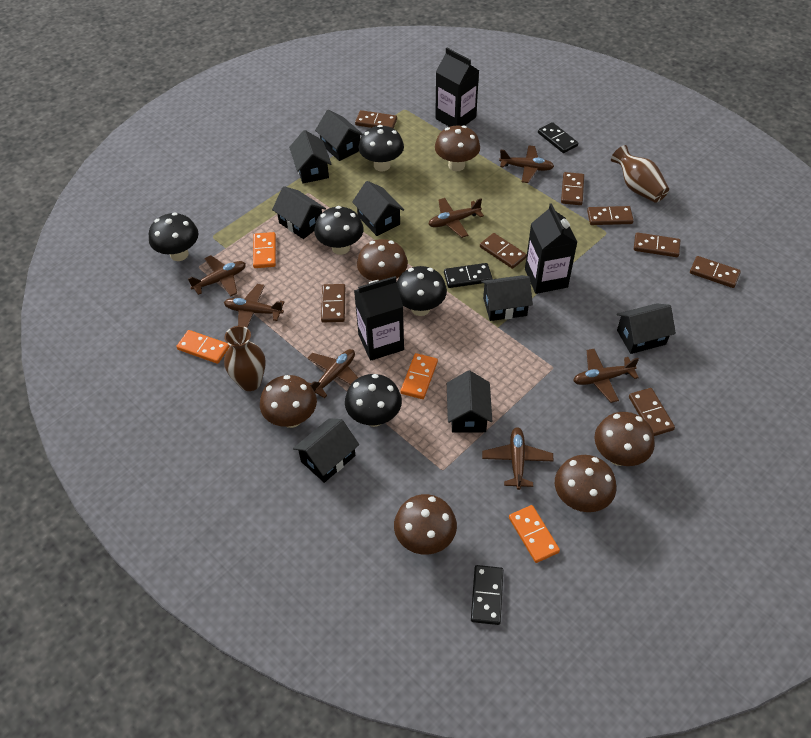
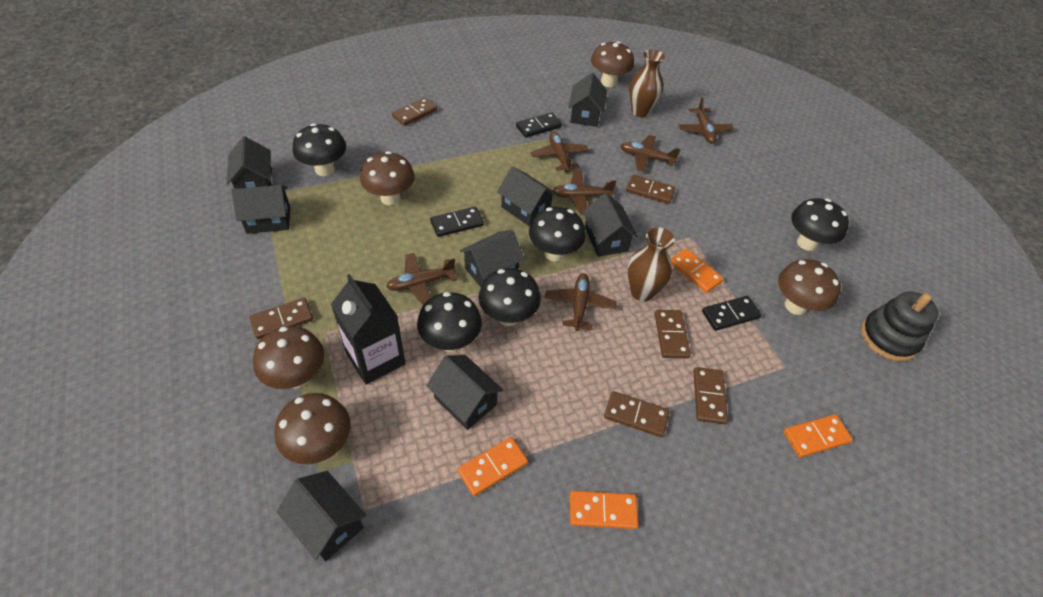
black carton: 3 -> 1
black stacking toy: 0 -> 1
brown domino: 8 -> 6
brown mushroom: 6 -> 5
brown plane: 7 -> 6

